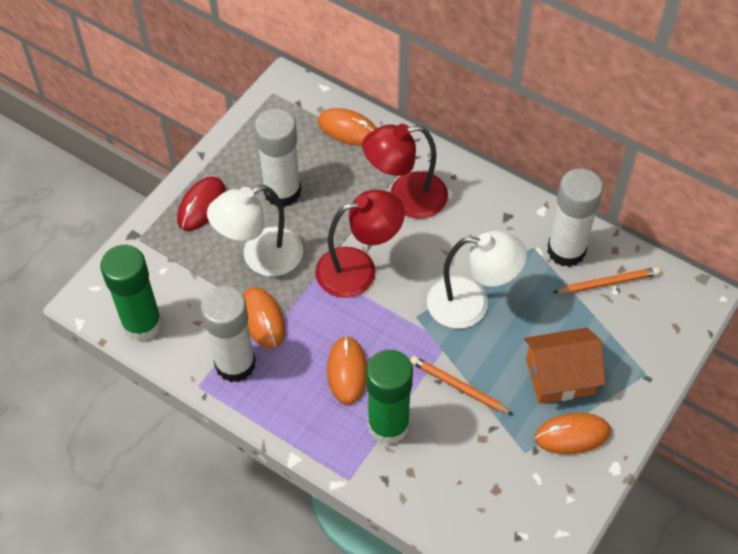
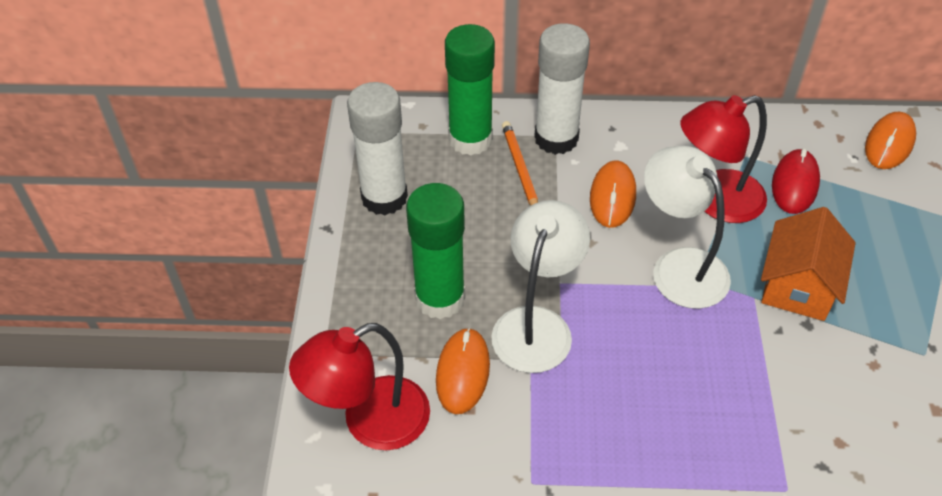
orange mouse: 4 -> 3
orange pencil: 2 -> 1
white glue stick: 3 -> 2

